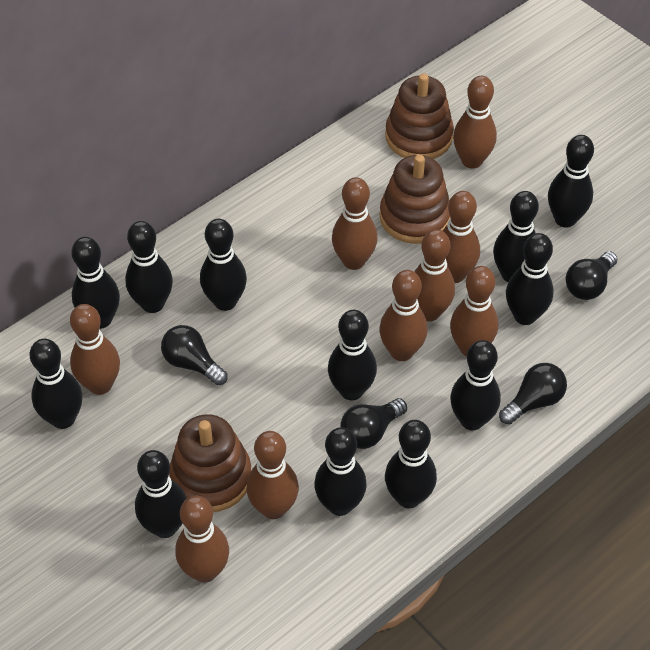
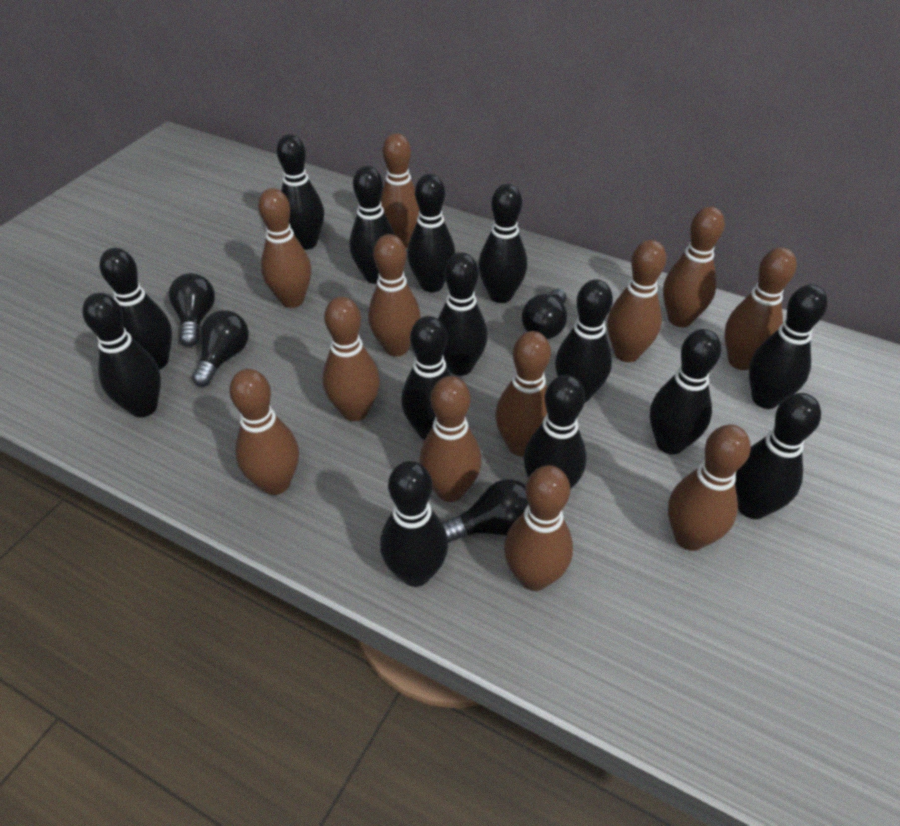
black bowling pin: 12 -> 14
brown bowling pin: 9 -> 12
brown stacking toy: 3 -> 0

